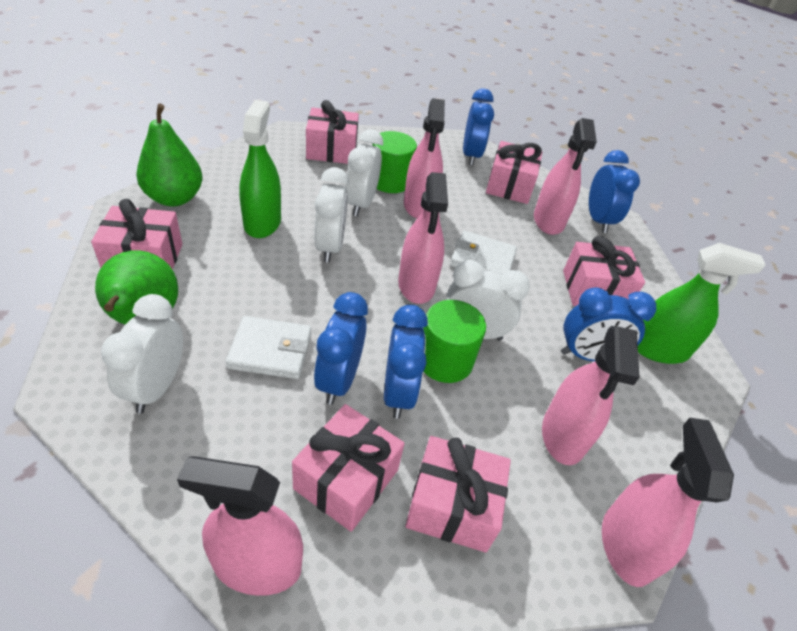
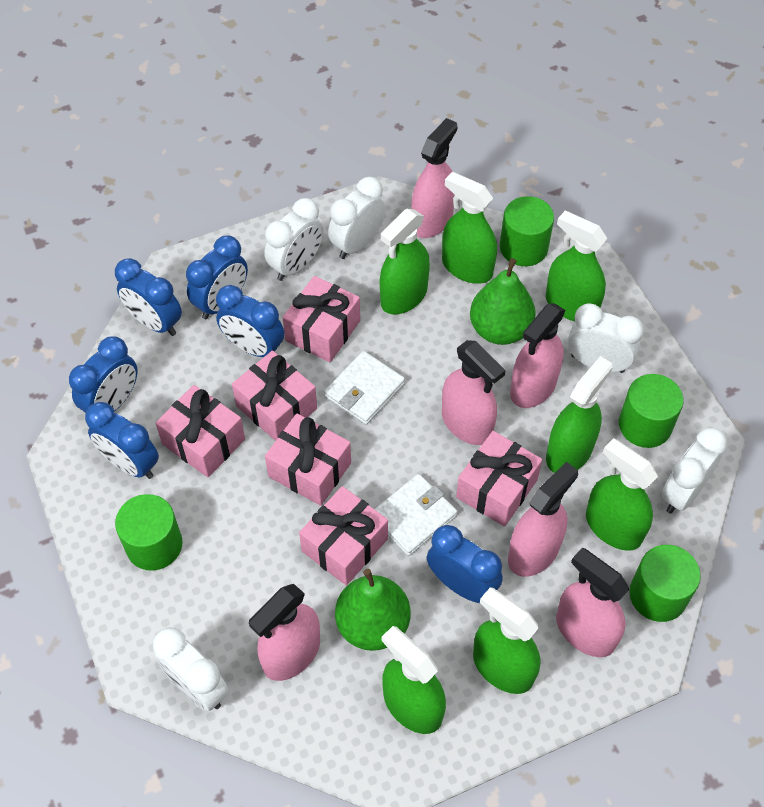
blue clock: 5 -> 6
green cylinder: 2 -> 4
green spray bottle: 2 -> 7
white clock: 4 -> 5

